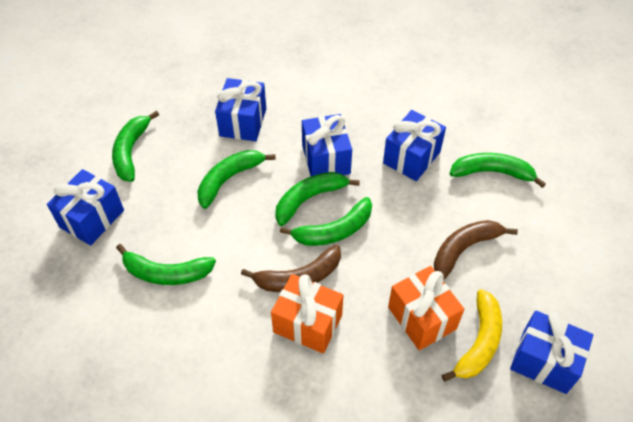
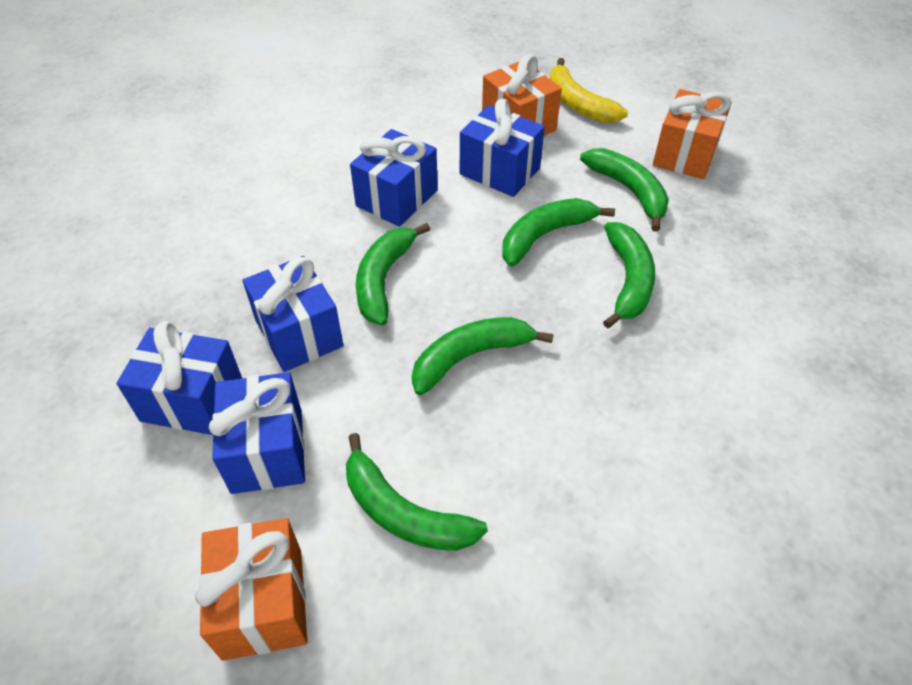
brown banana: 2 -> 0
orange gift: 2 -> 3

